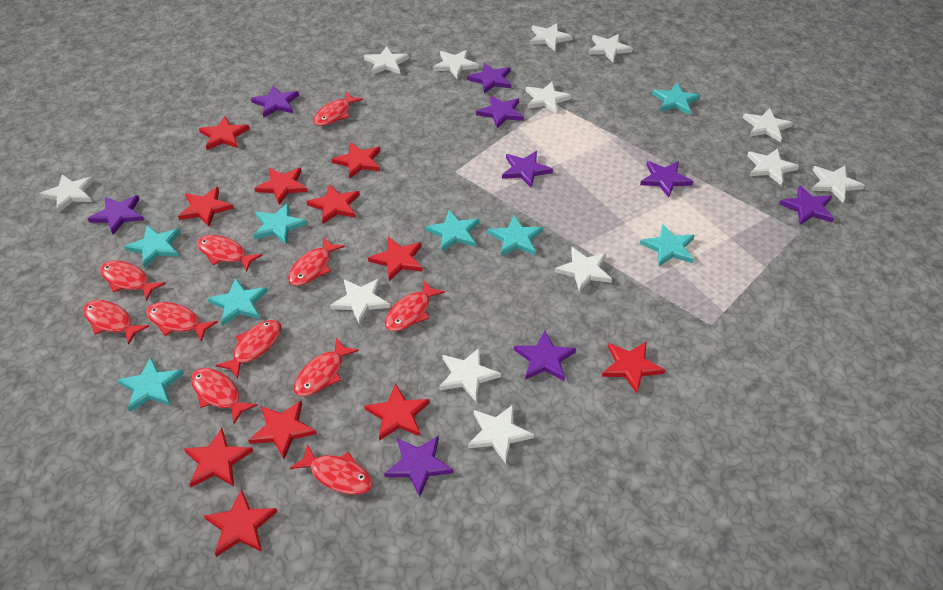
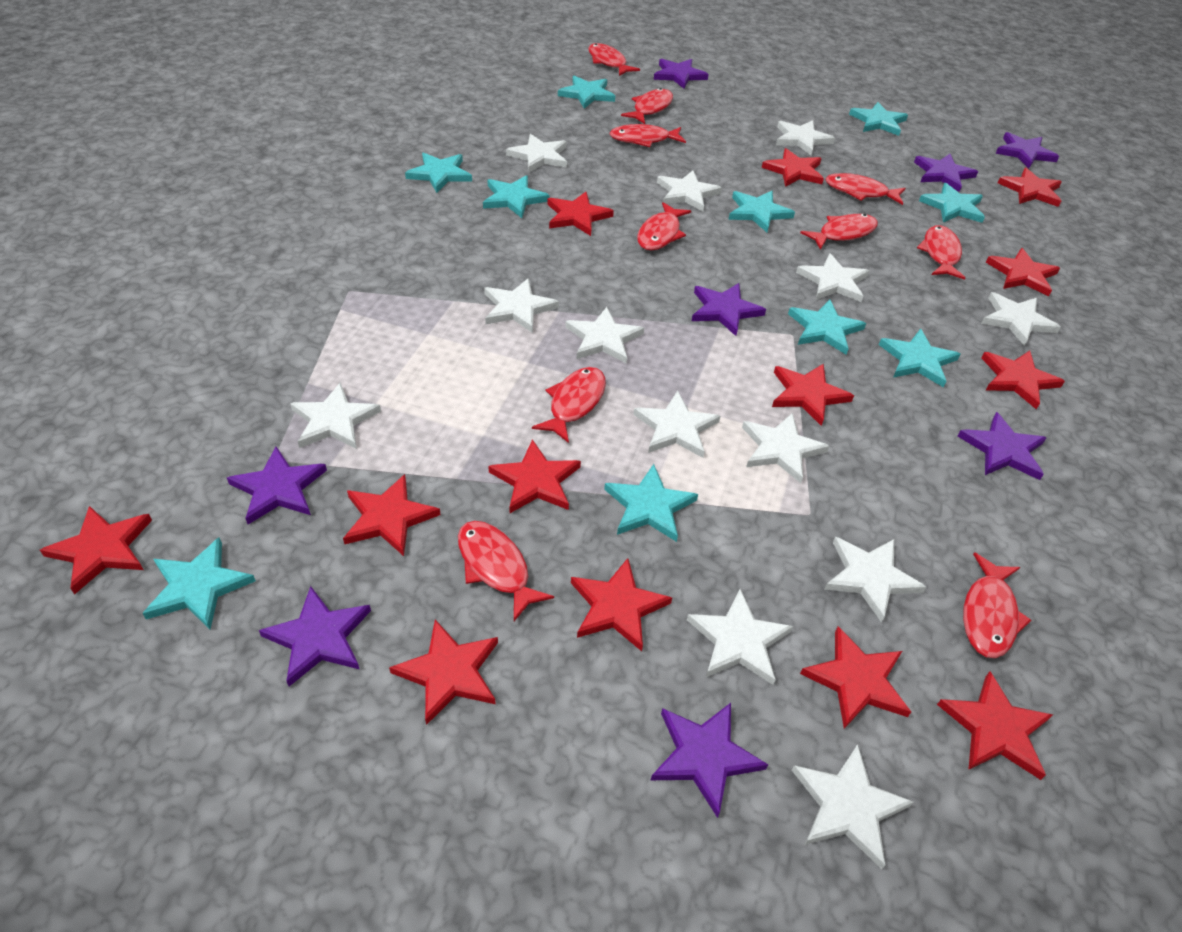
purple star: 9 -> 8
red fish: 11 -> 10
red star: 11 -> 13
turquoise star: 8 -> 10

